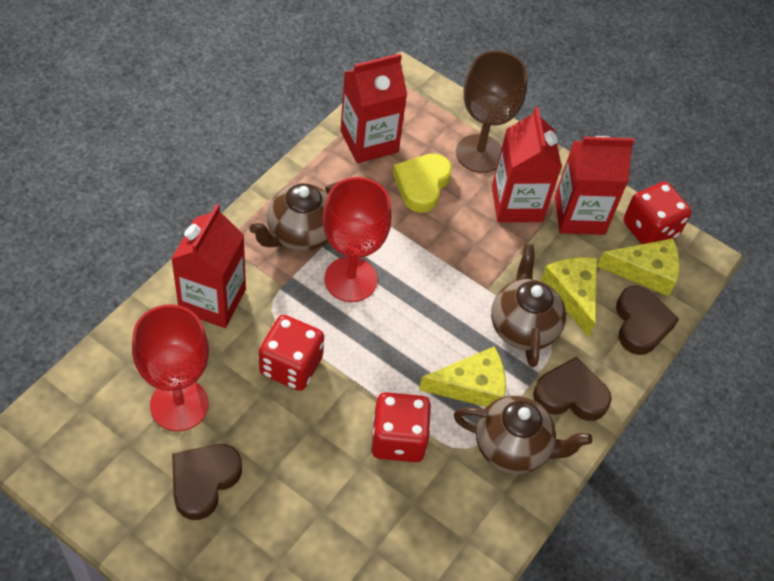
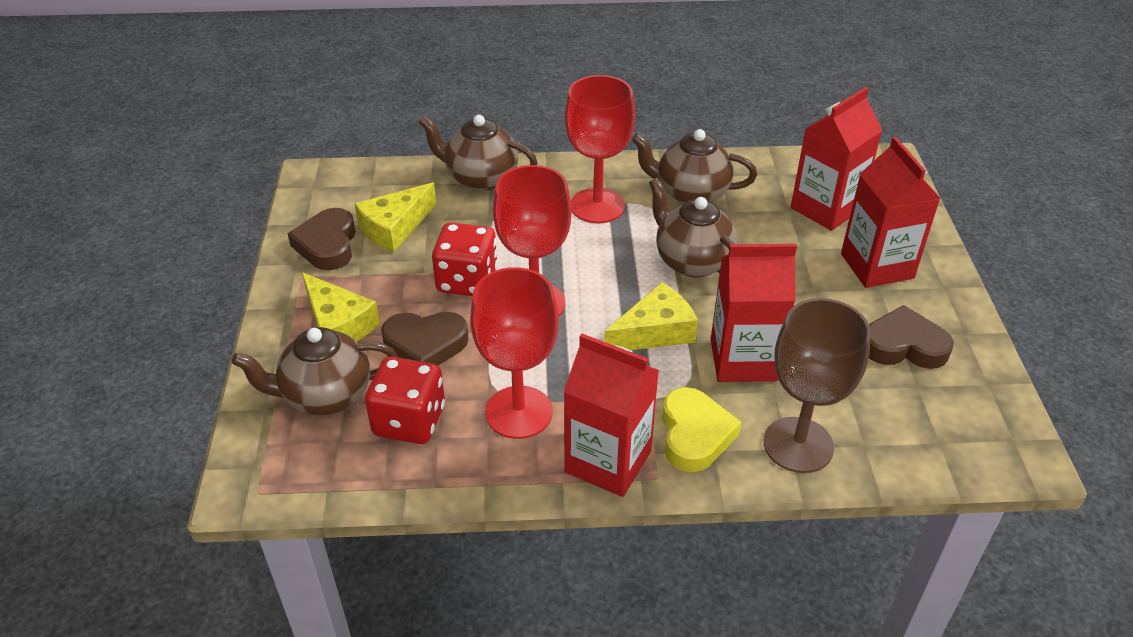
brown teapot: 3 -> 4
red dice: 3 -> 2
red goblet: 2 -> 3

